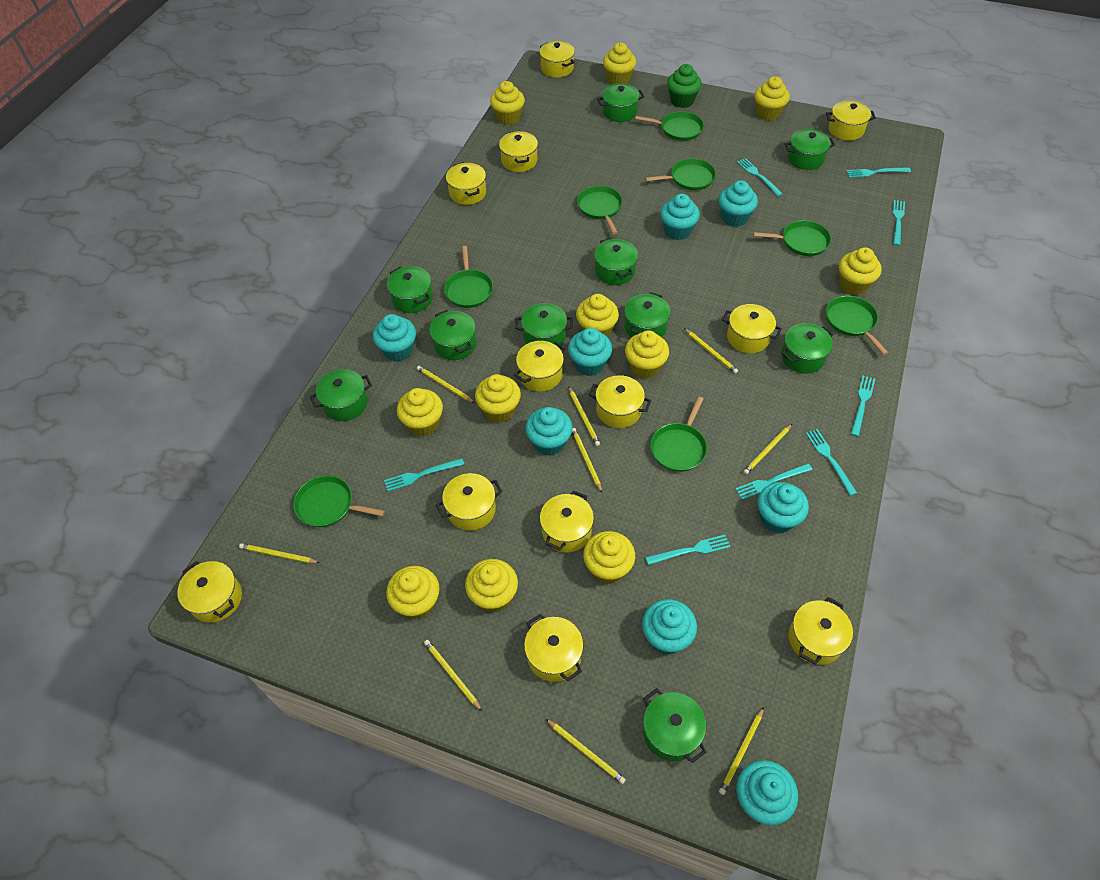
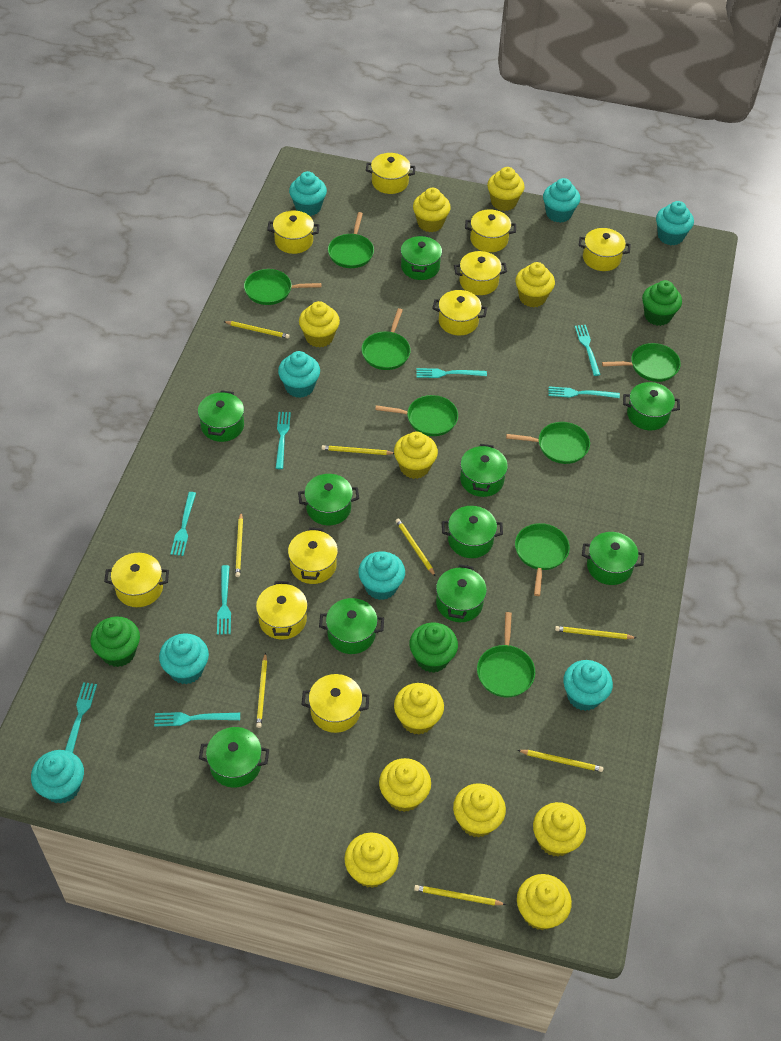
green cupcake: 1 -> 3
yellow pencil: 9 -> 8
yellow pot: 12 -> 10

